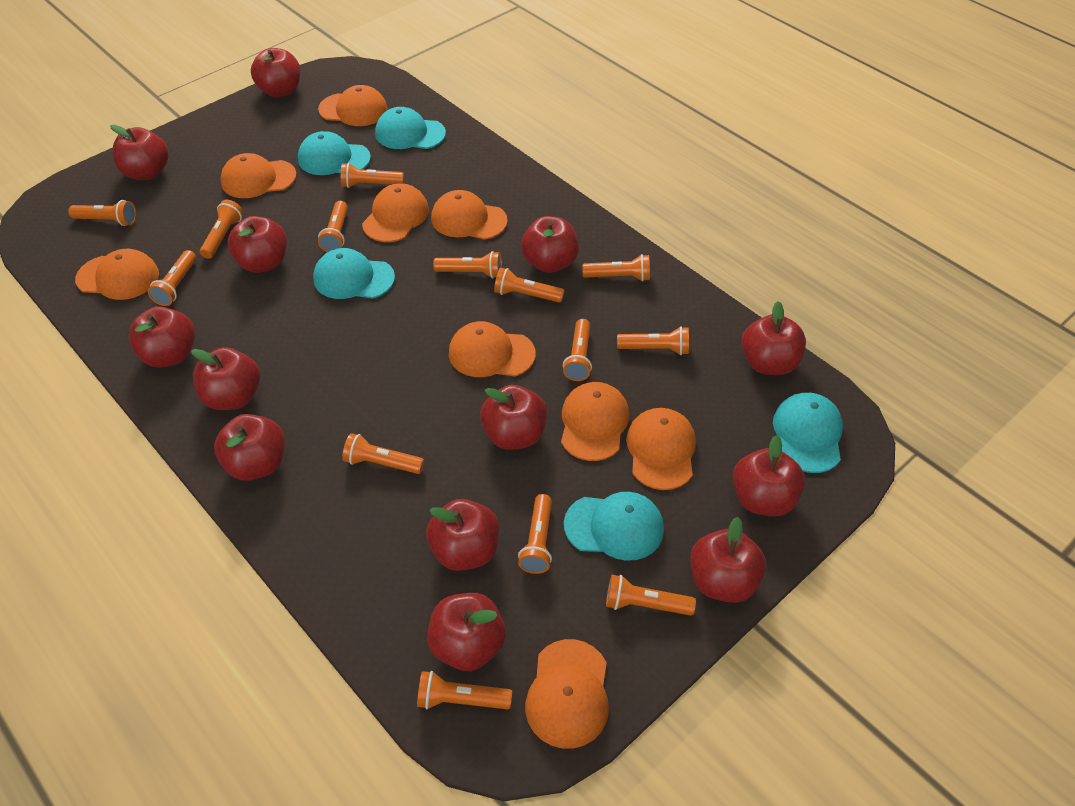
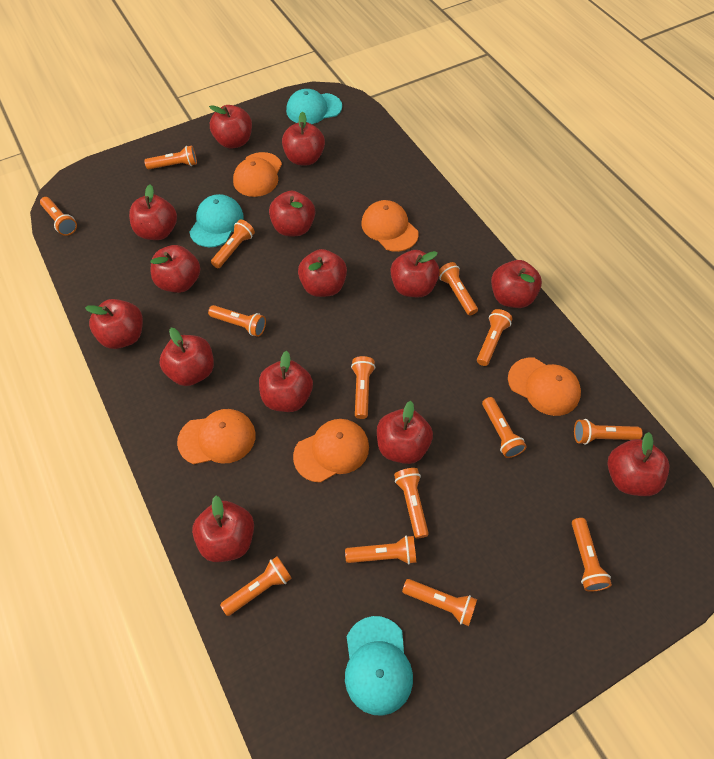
orange cap: 9 -> 5
red apple: 13 -> 14
turquoise cap: 5 -> 3

